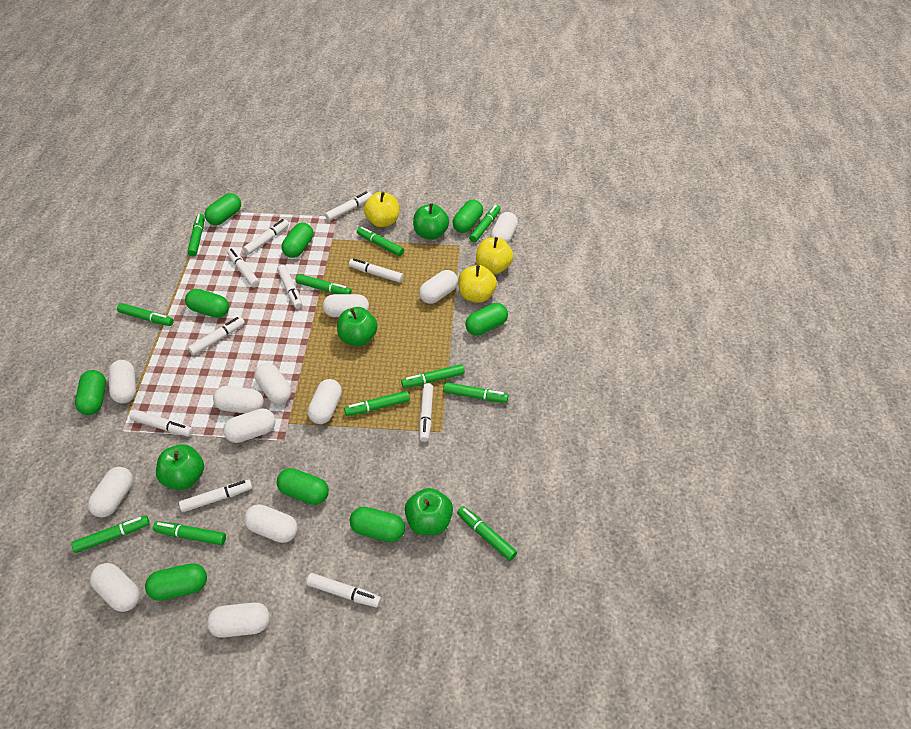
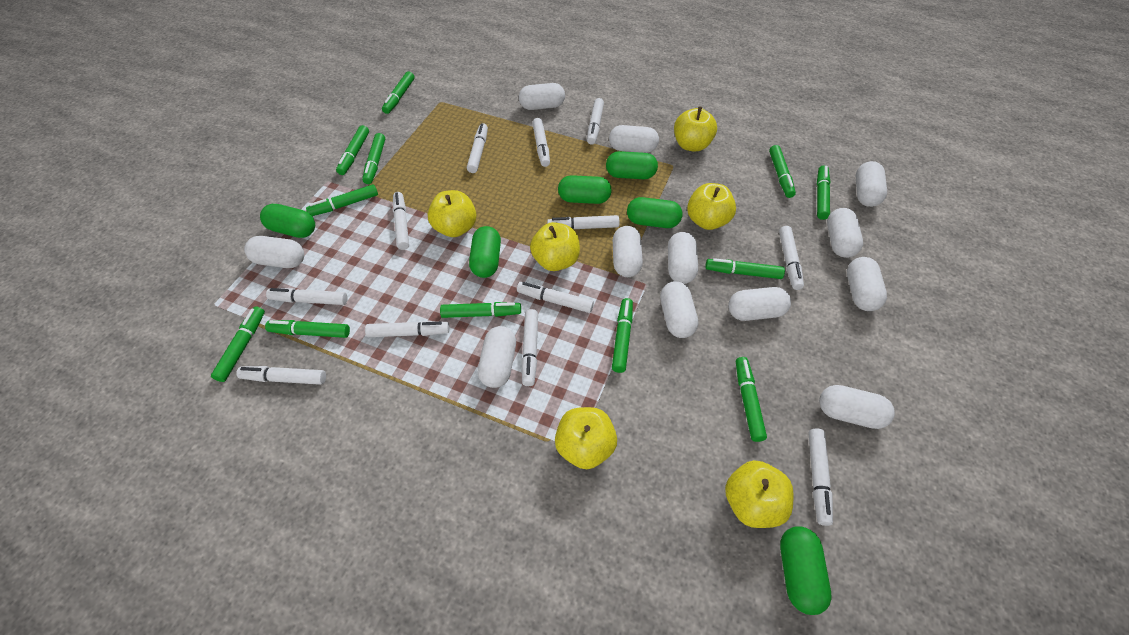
green apple: 4 -> 0
green capsule: 9 -> 6
green marker: 11 -> 12
white marker: 10 -> 12
yellow apple: 3 -> 6

